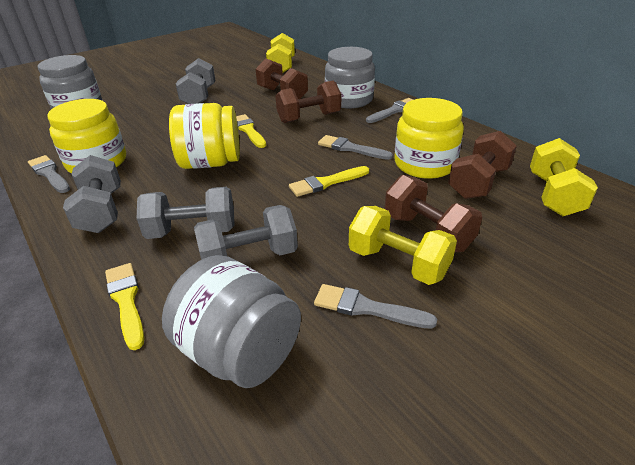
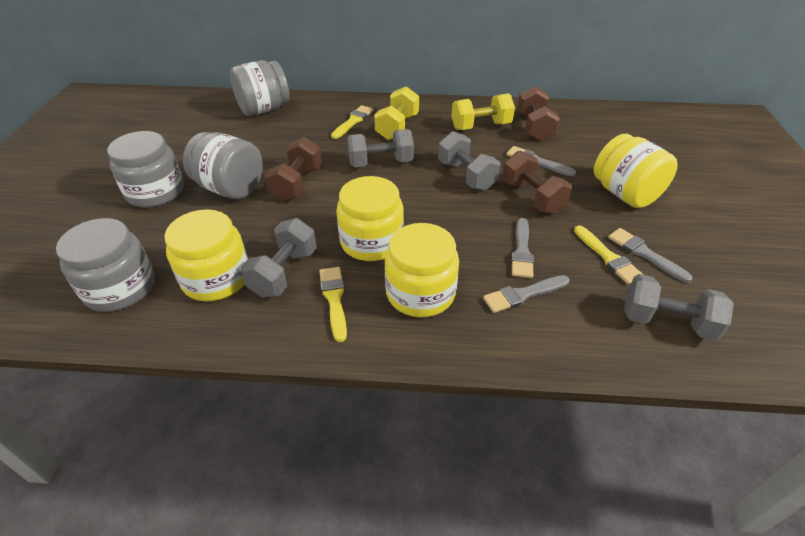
brown dumbbell: 4 -> 3
grey jar: 3 -> 4
yellow dumbbell: 3 -> 2
yellow jar: 3 -> 4

